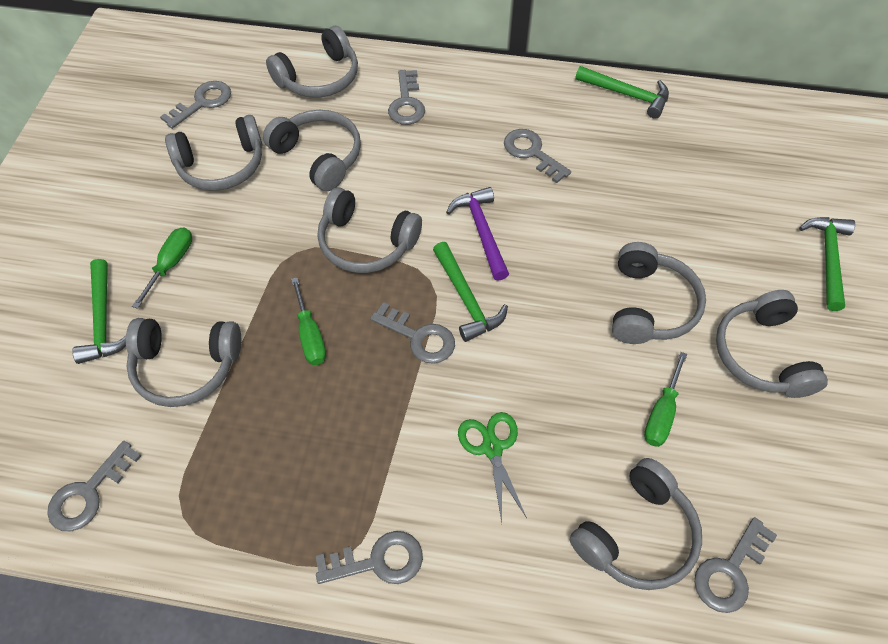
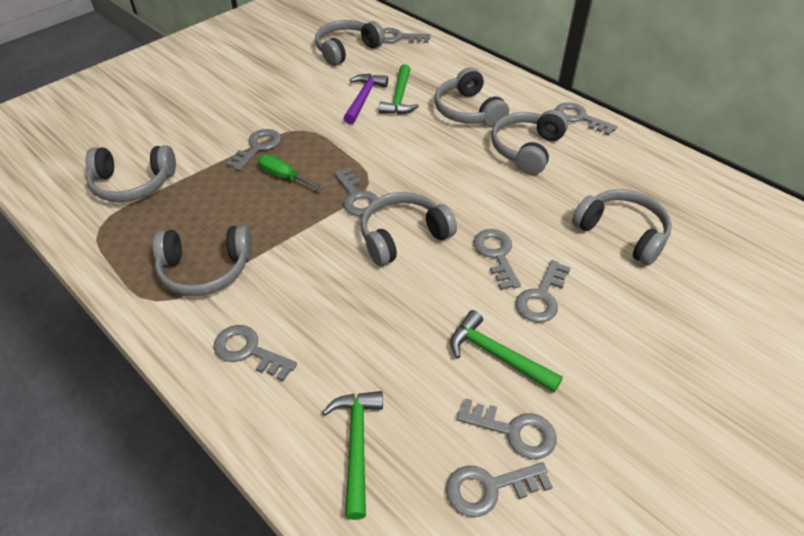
green hammer: 4 -> 3
green scissors: 1 -> 0
green screwdriver: 3 -> 1
grey headphones: 8 -> 7
grey key: 7 -> 9

